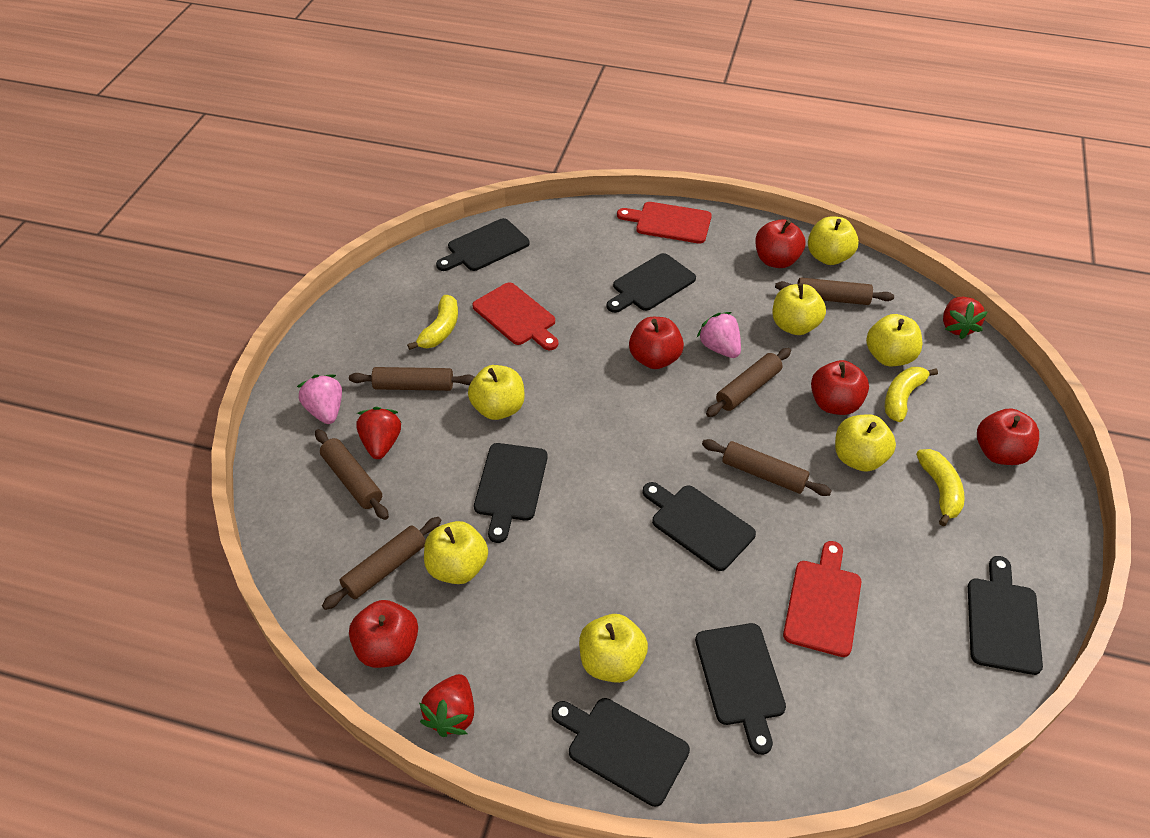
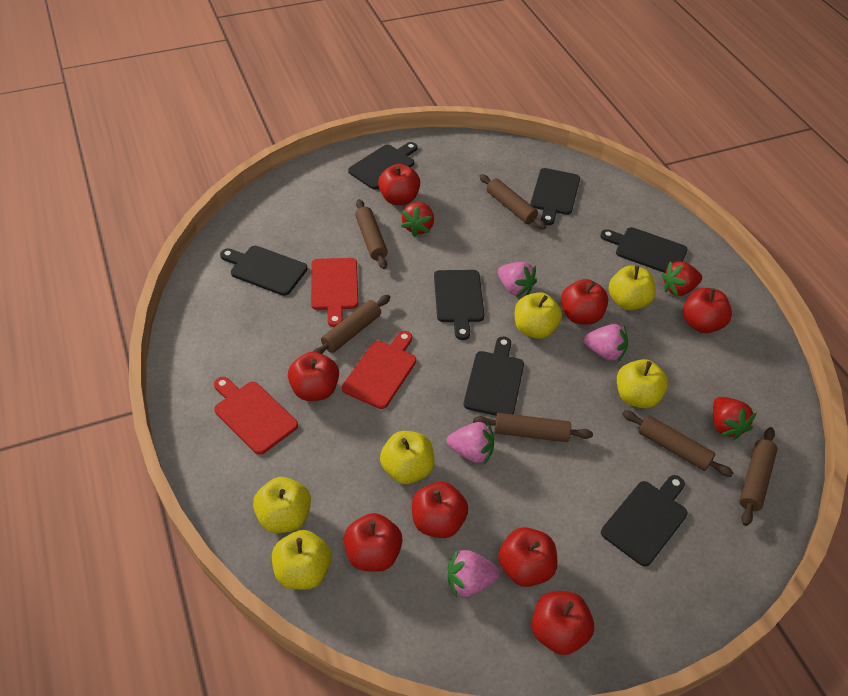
pink strawberry: 2 -> 4
red apple: 5 -> 8
yellow apple: 7 -> 6
yellow banana: 3 -> 0

